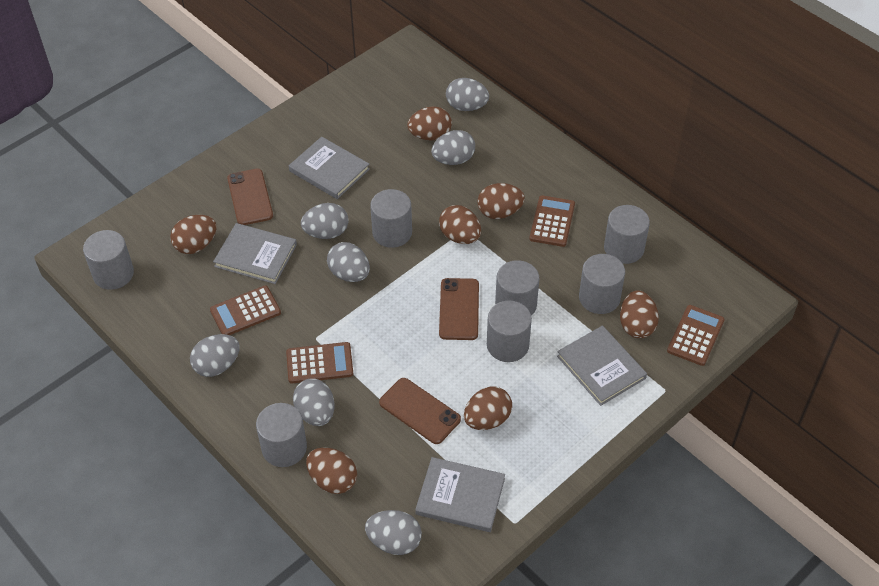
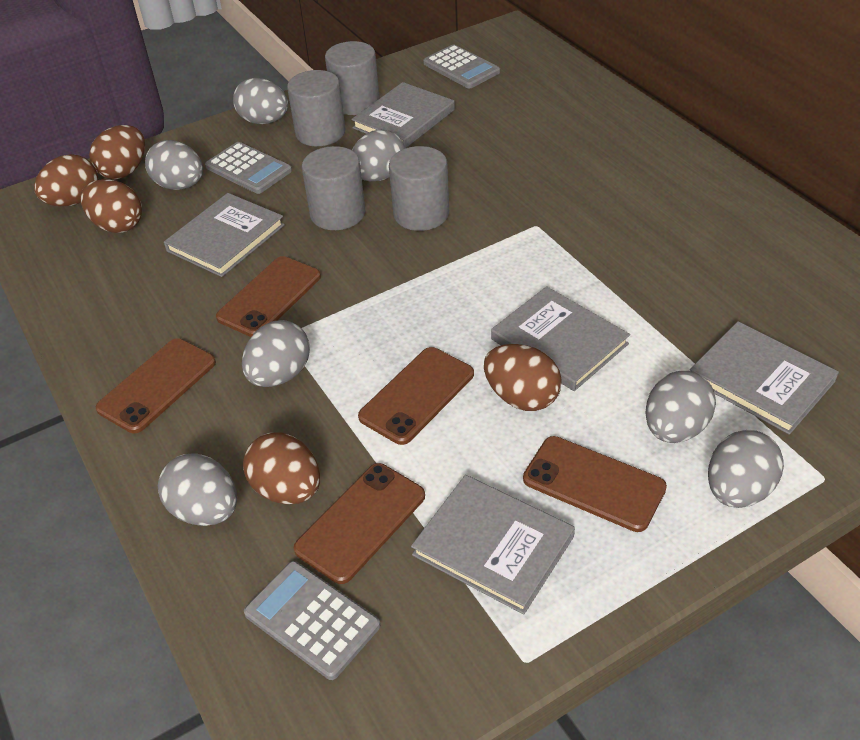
brown calculator: 4 -> 0
brown egg: 7 -> 5
brown phone: 3 -> 5
grey book: 4 -> 5
grey calculator: 0 -> 3
grey cylinder: 7 -> 4

